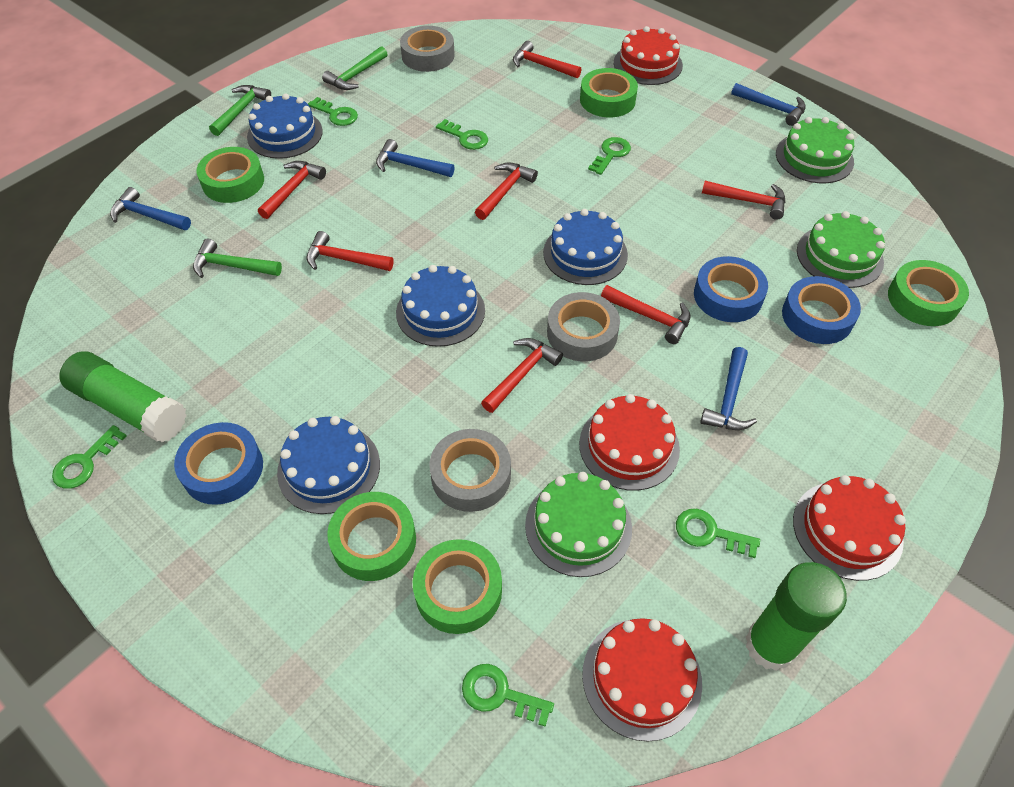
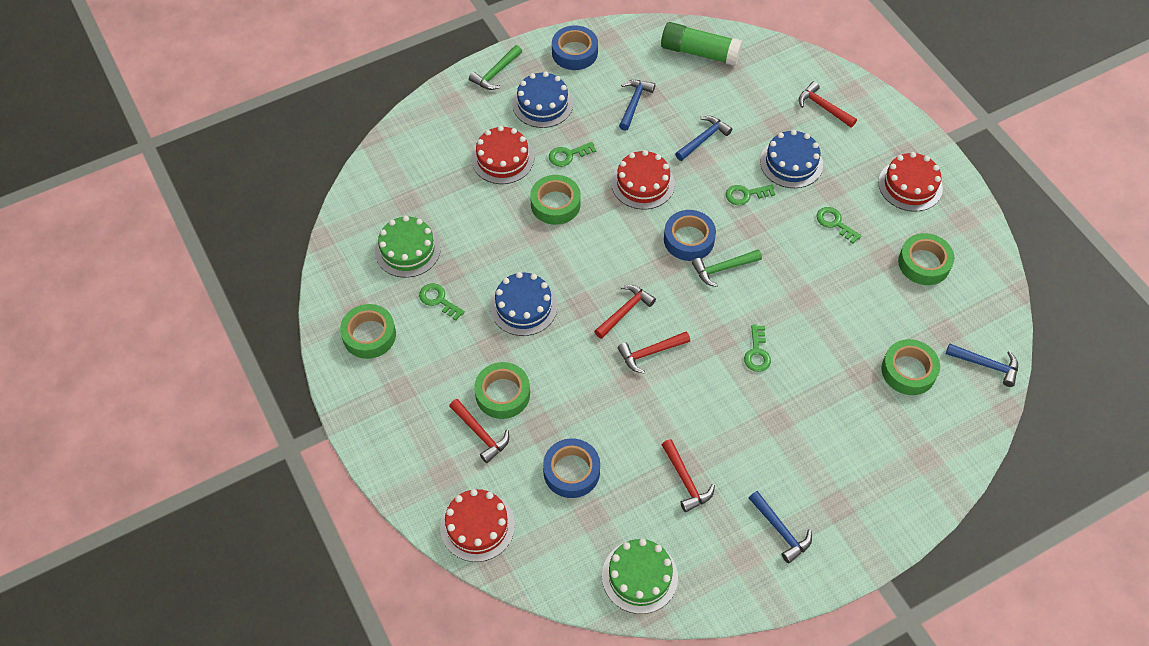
blue cake: 4 -> 3
green cake: 3 -> 2
green glue stick: 2 -> 1
green hammer: 3 -> 2
green key: 6 -> 5
grey tape: 3 -> 0
red hammer: 7 -> 5

